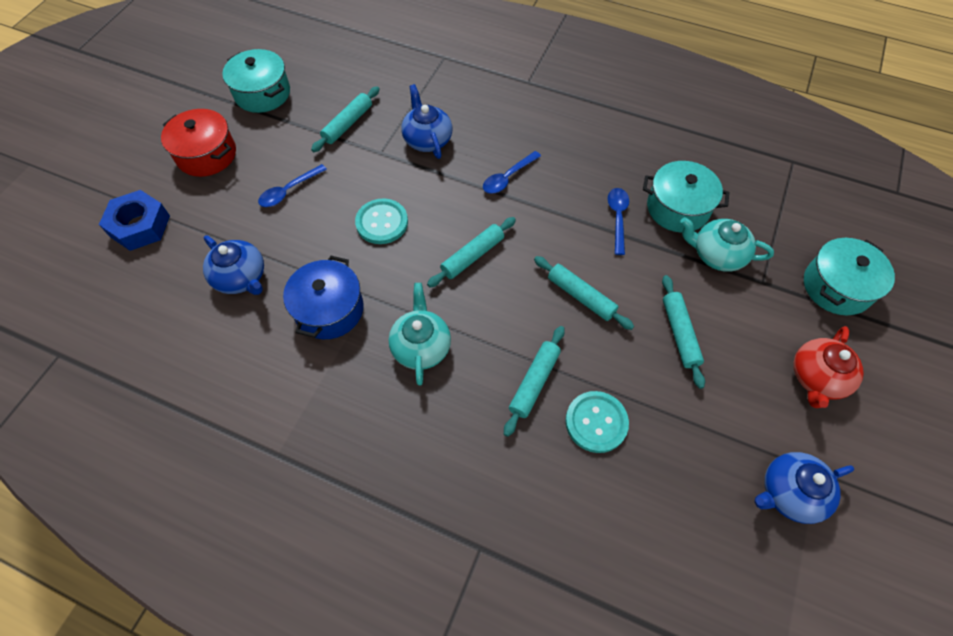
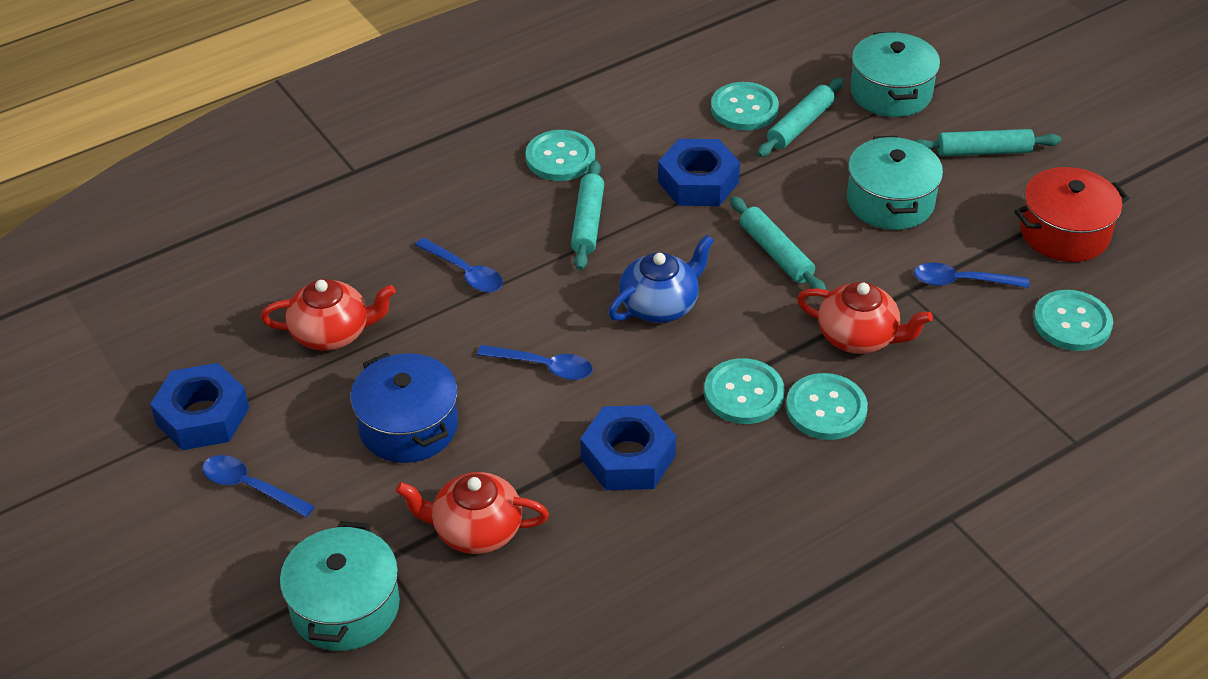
blue nut: 1 -> 3
blue spoon: 3 -> 4
blue teapot: 3 -> 1
red teapot: 1 -> 3
turquoise button: 2 -> 5
turquoise rolling pin: 5 -> 4
turquoise teapot: 2 -> 0

